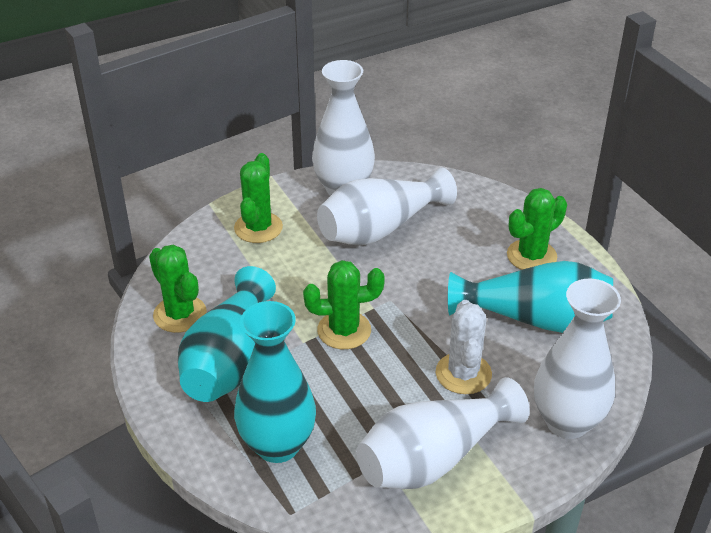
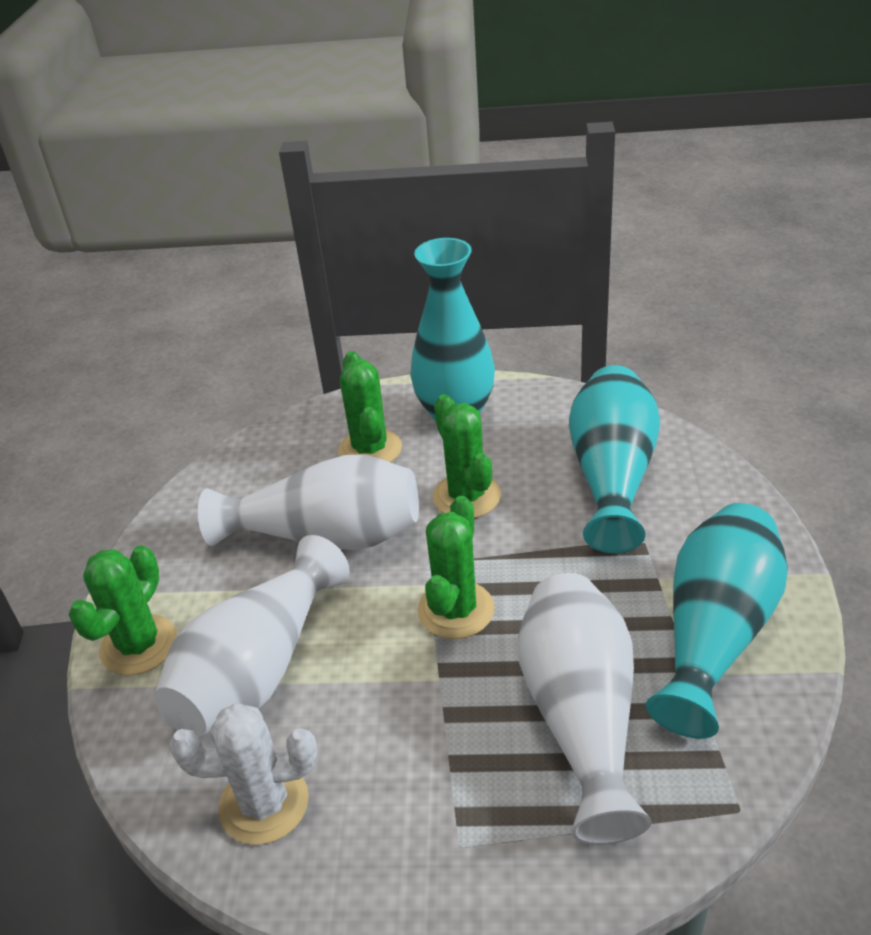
white vase: 4 -> 3

